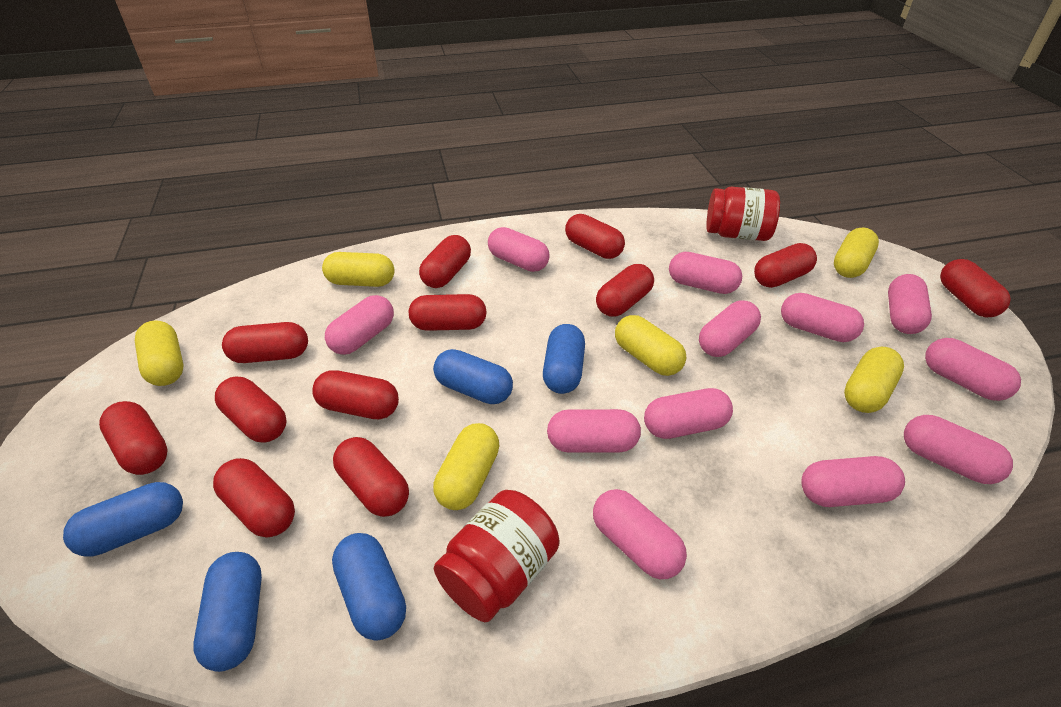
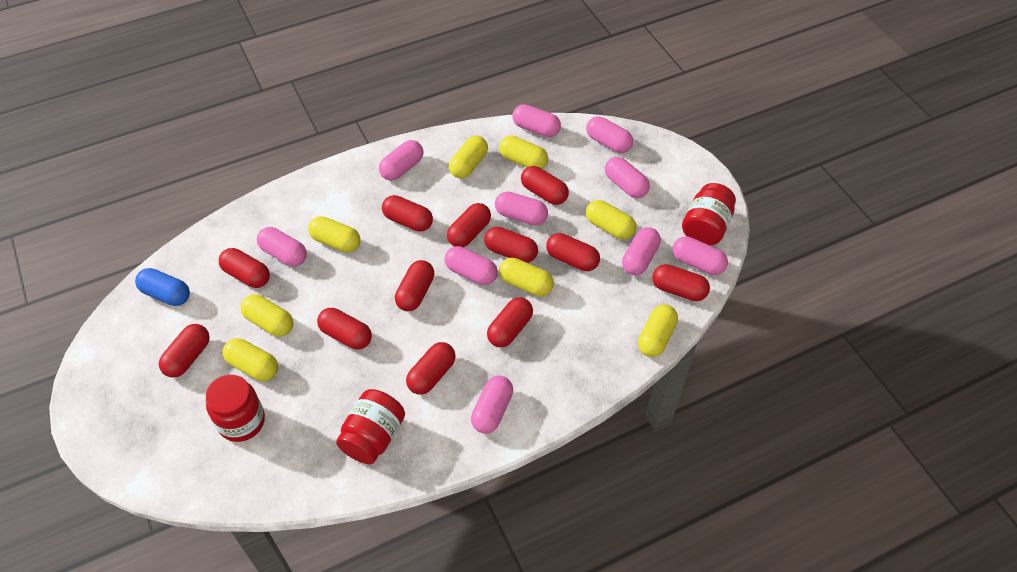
blue capsule: 5 -> 1
pink capsule: 12 -> 10
red jar: 2 -> 3
yellow capsule: 6 -> 8

